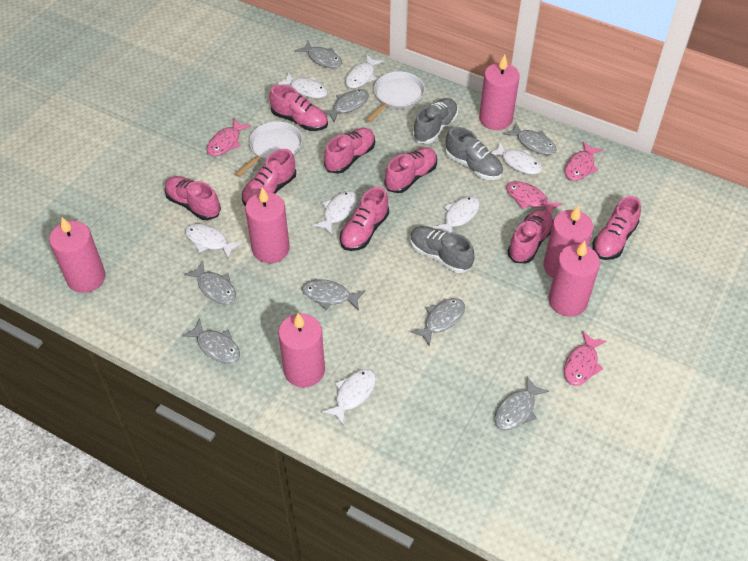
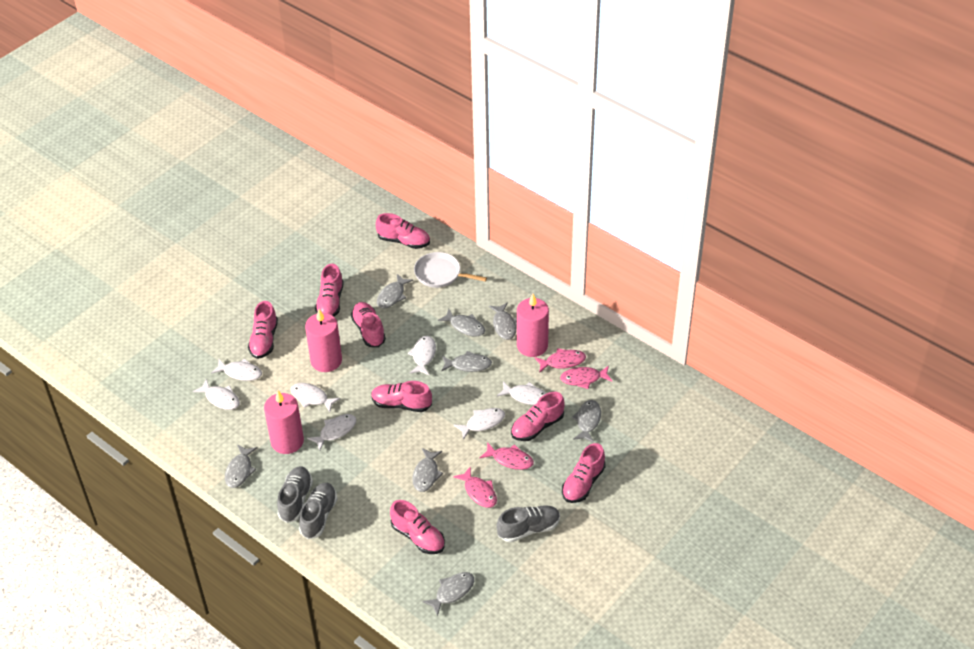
pink candle: 6 -> 3
white pan: 2 -> 1

